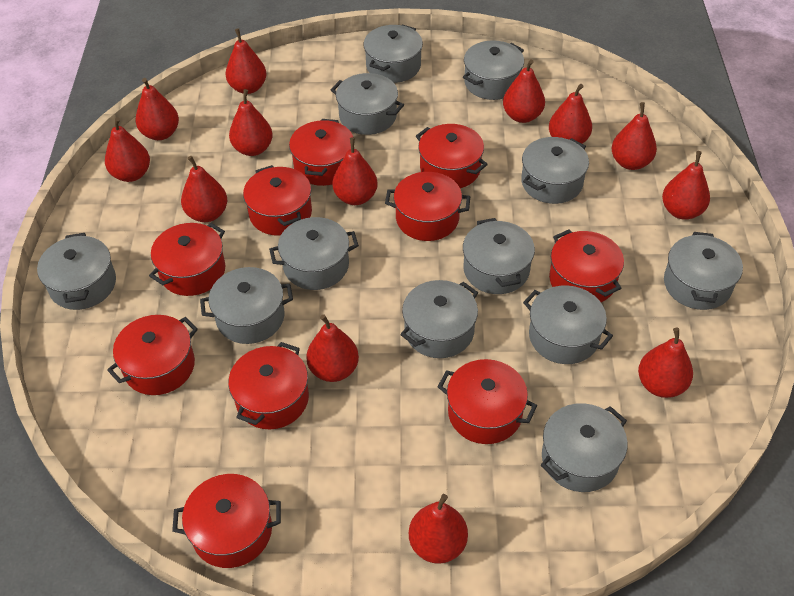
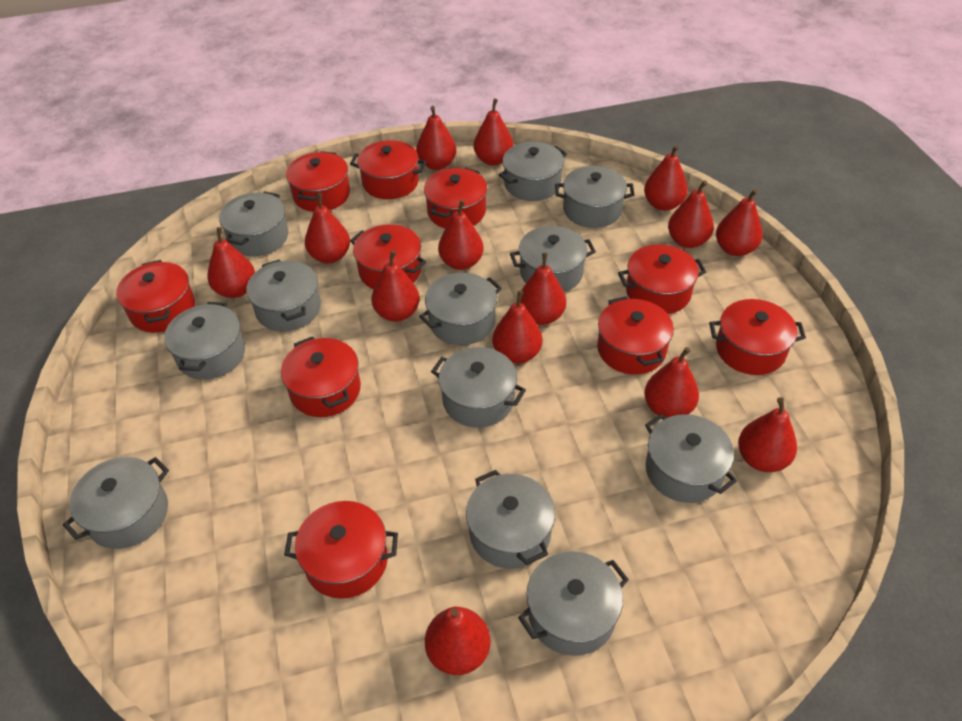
red pear: 13 -> 14

